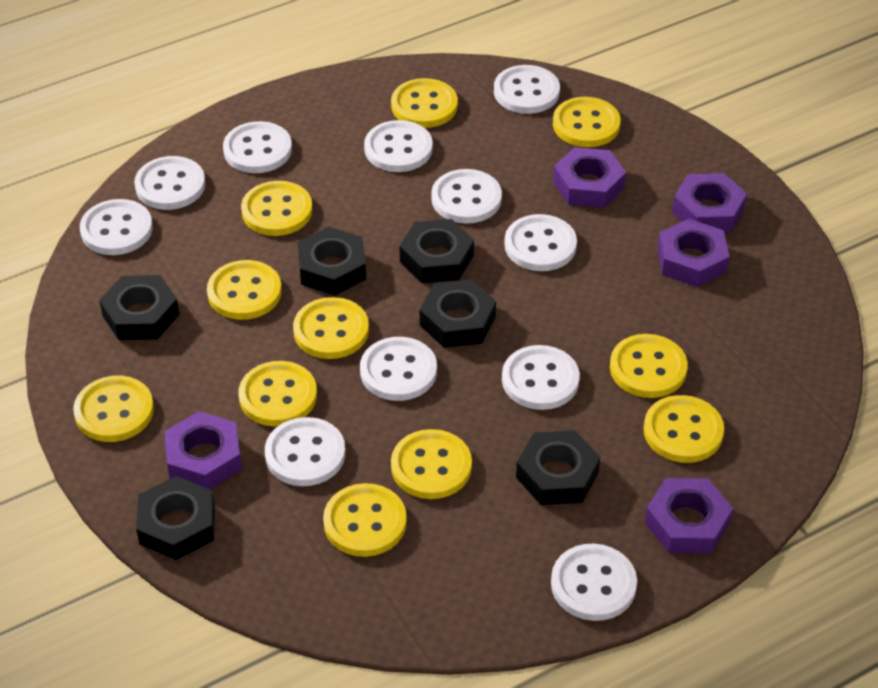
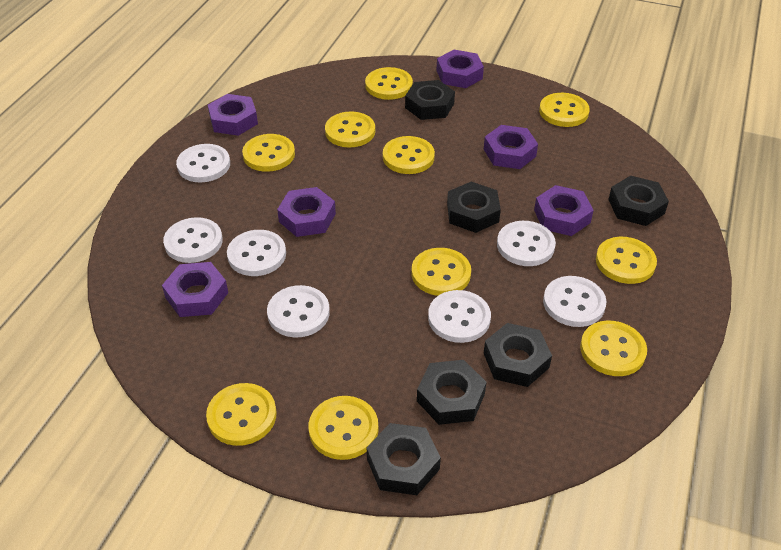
purple nut: 5 -> 6
white button: 11 -> 7
yellow button: 11 -> 10

